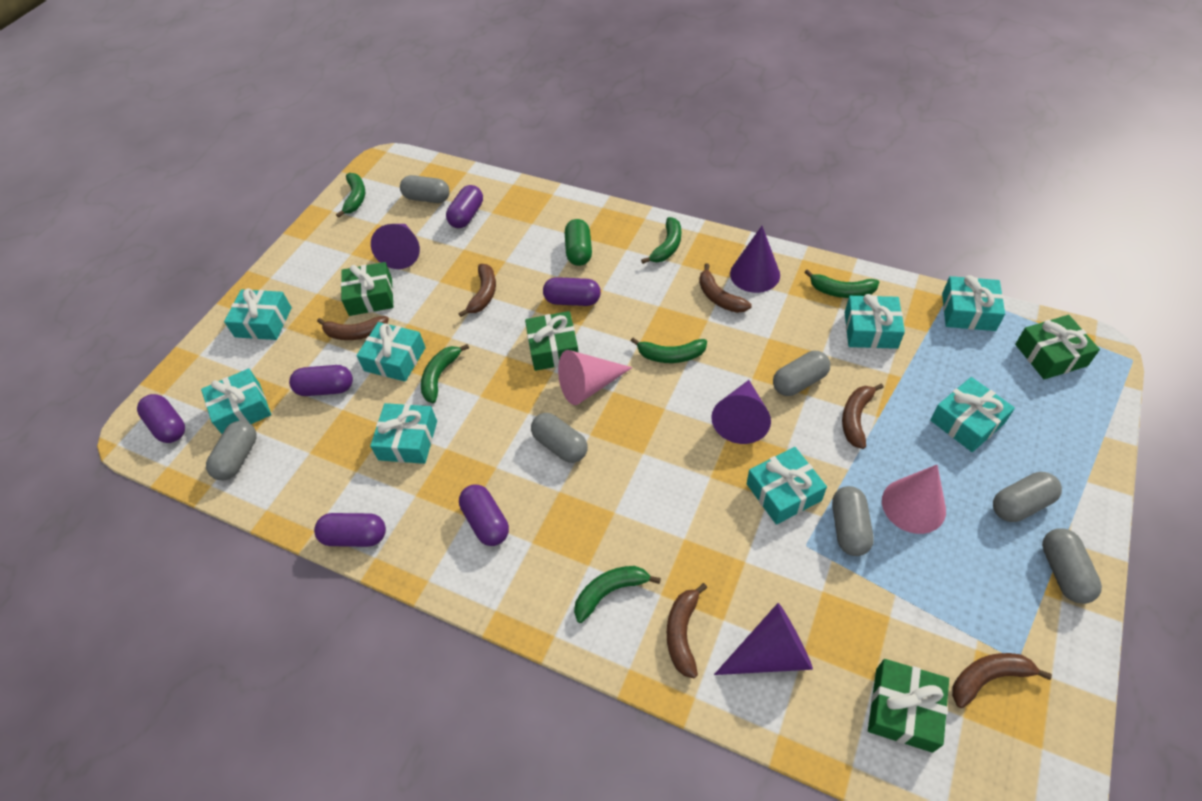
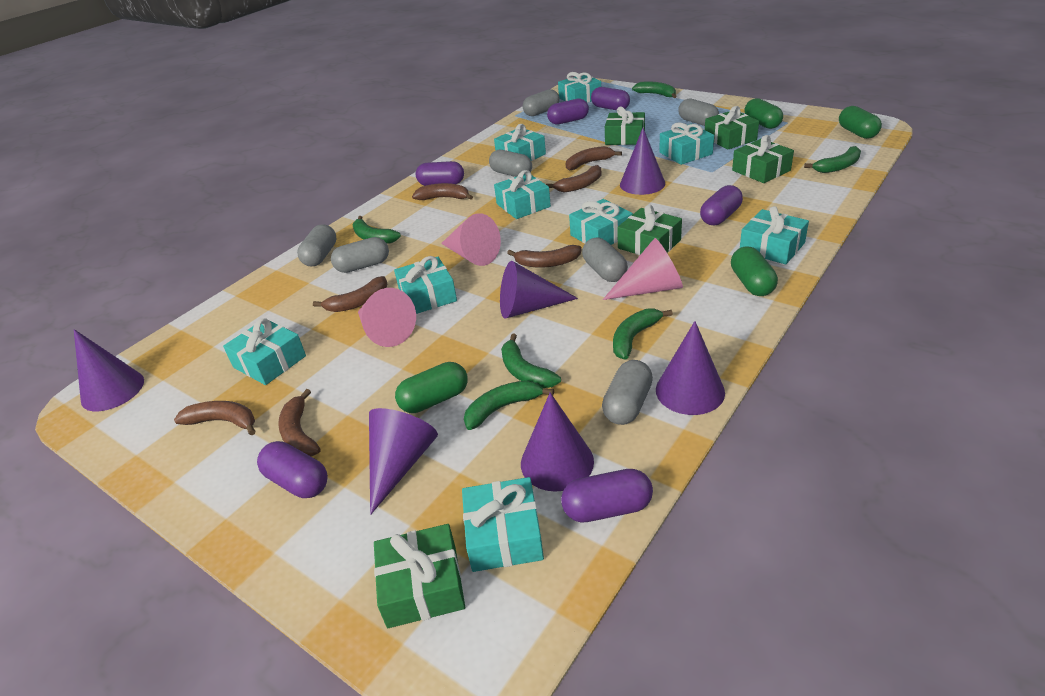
brown banana: 6 -> 7
green capsule: 1 -> 4
green gift: 4 -> 5
pink cone: 2 -> 3
purple cone: 4 -> 6
turquoise gift: 8 -> 9

